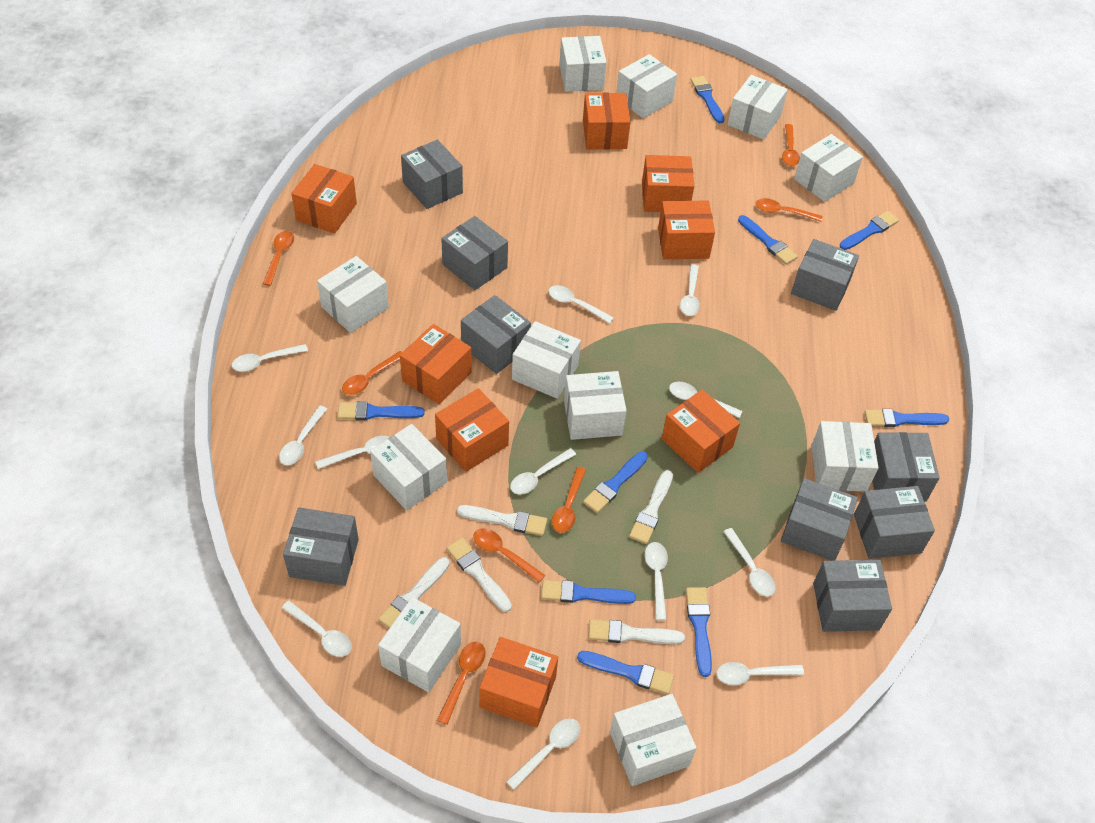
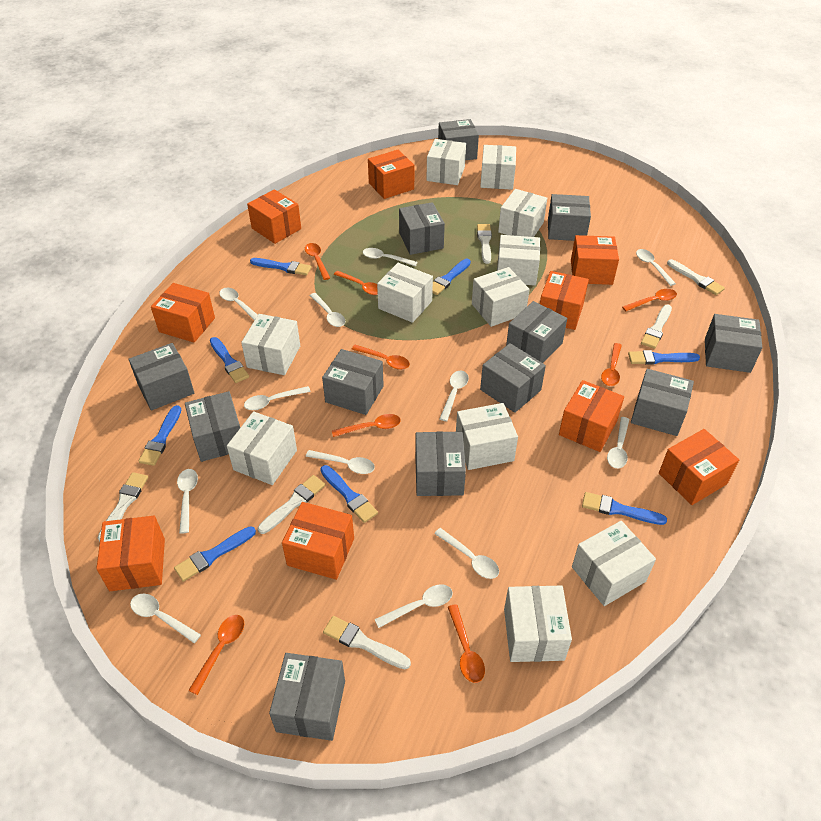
blue brush: 9 -> 8
grey box: 9 -> 12
orange box: 8 -> 9
orange spoon: 7 -> 8
white brush: 5 -> 6

